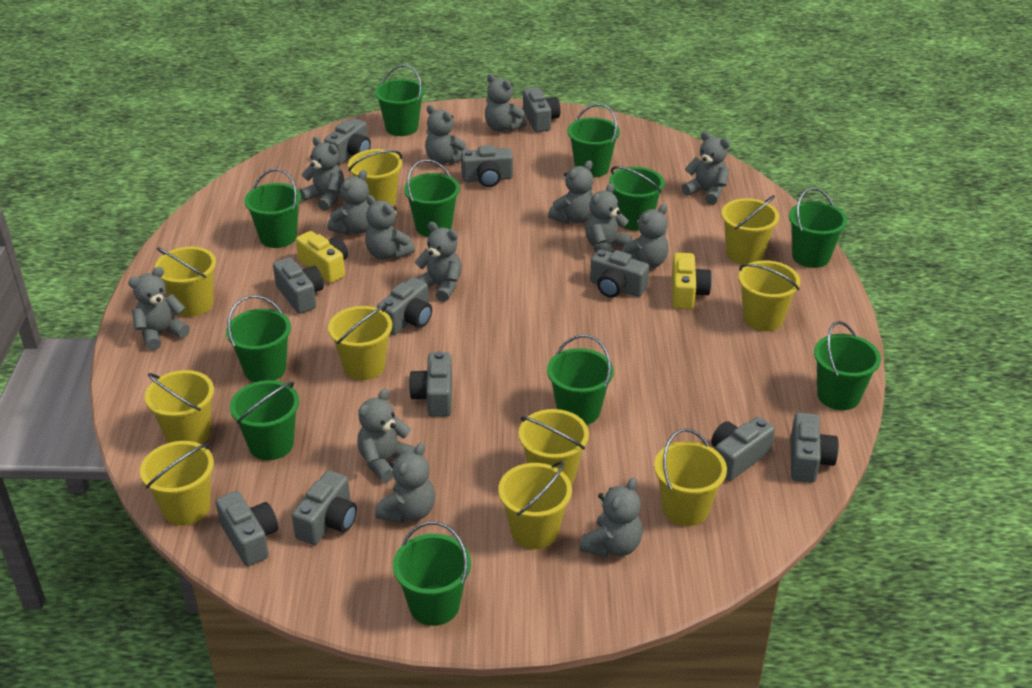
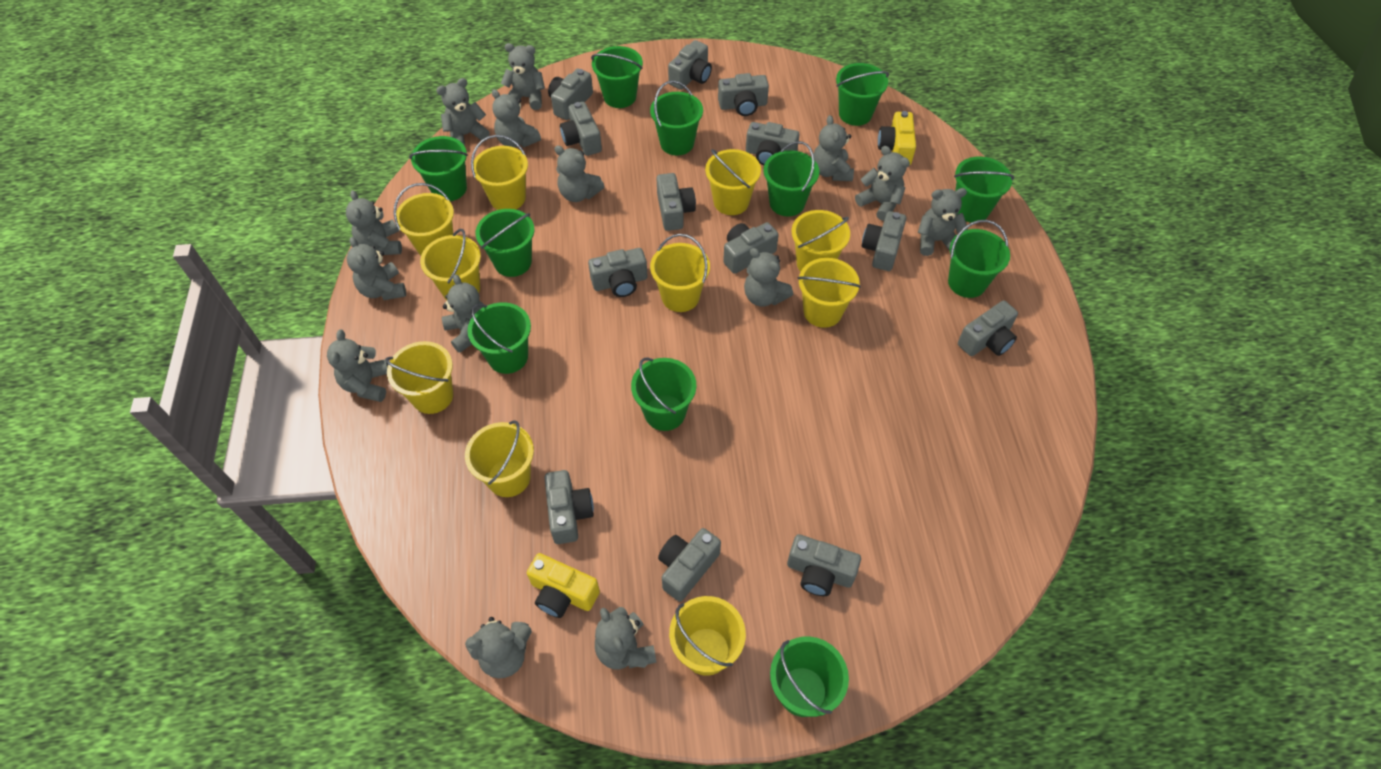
grey camera: 11 -> 13

